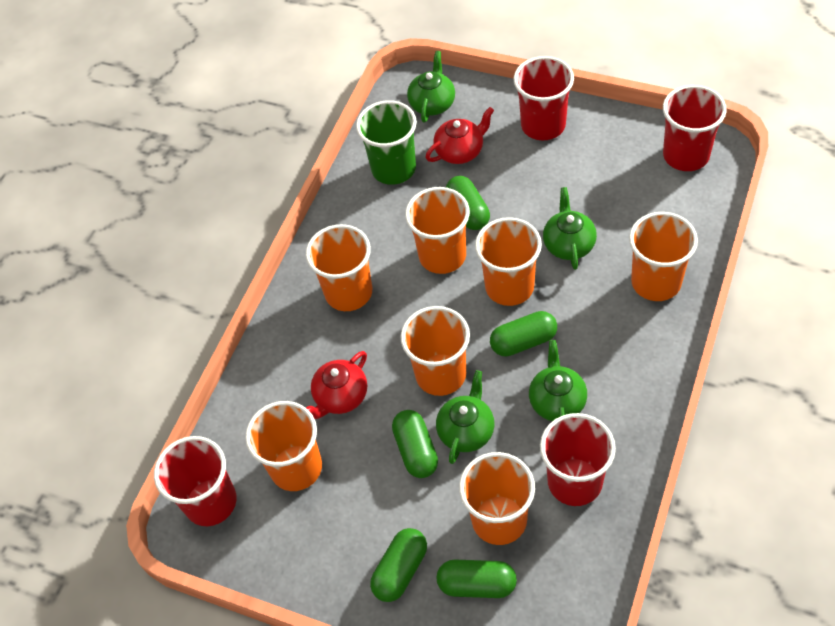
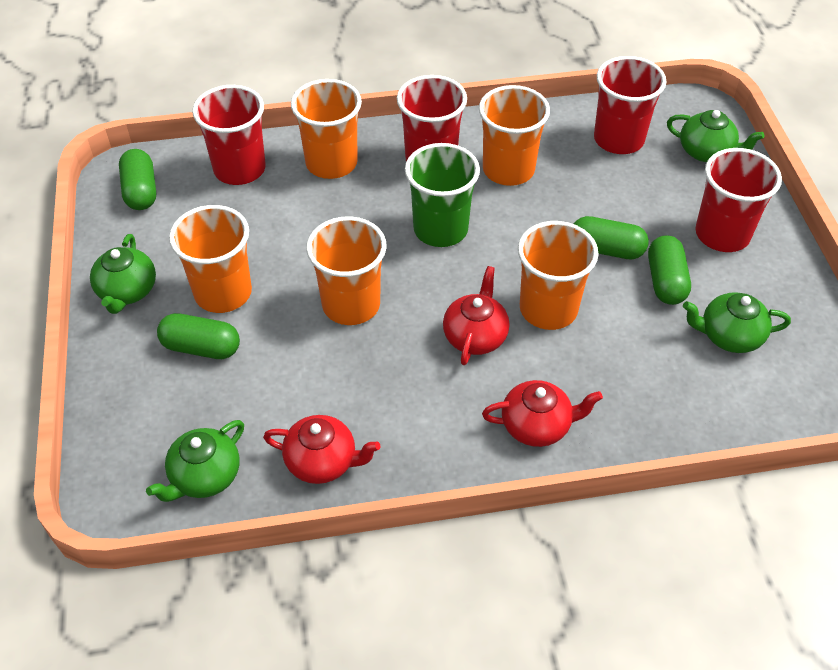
green capsule: 5 -> 4
orange cup: 7 -> 5
red teapot: 2 -> 3

